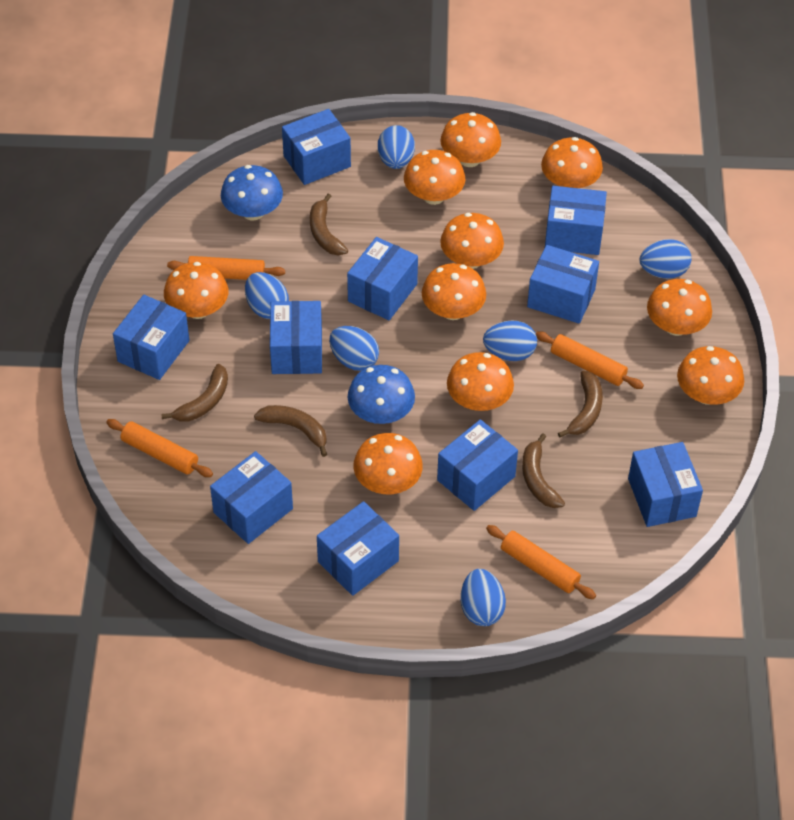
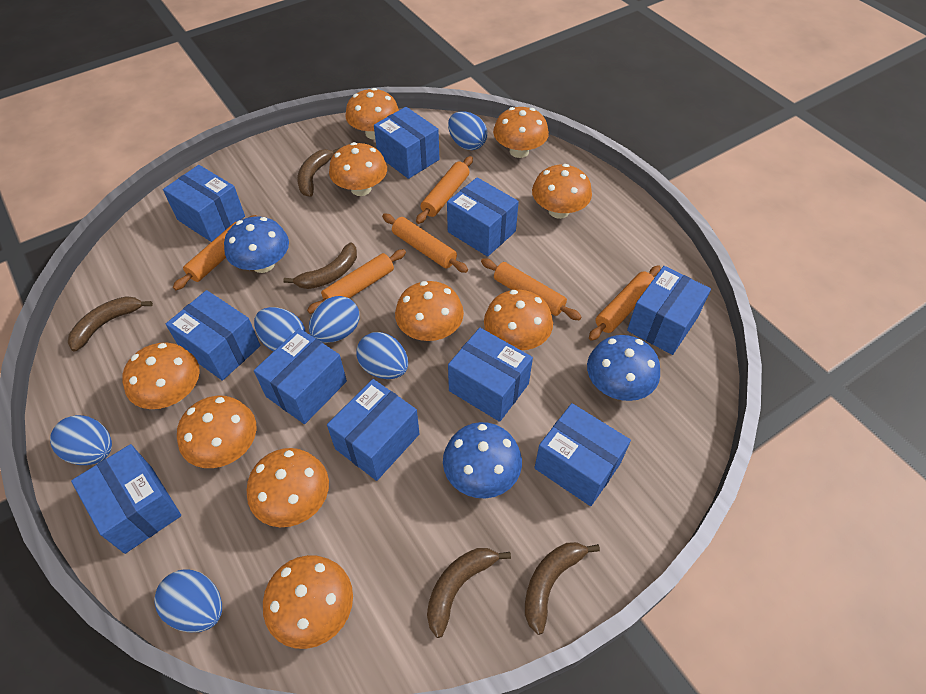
blue mushroom: 2 -> 3
orange rolling pin: 4 -> 6

